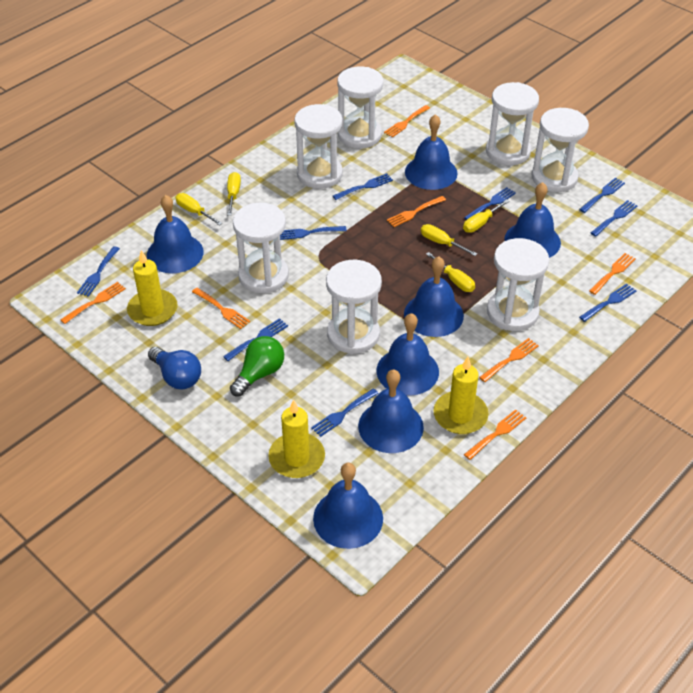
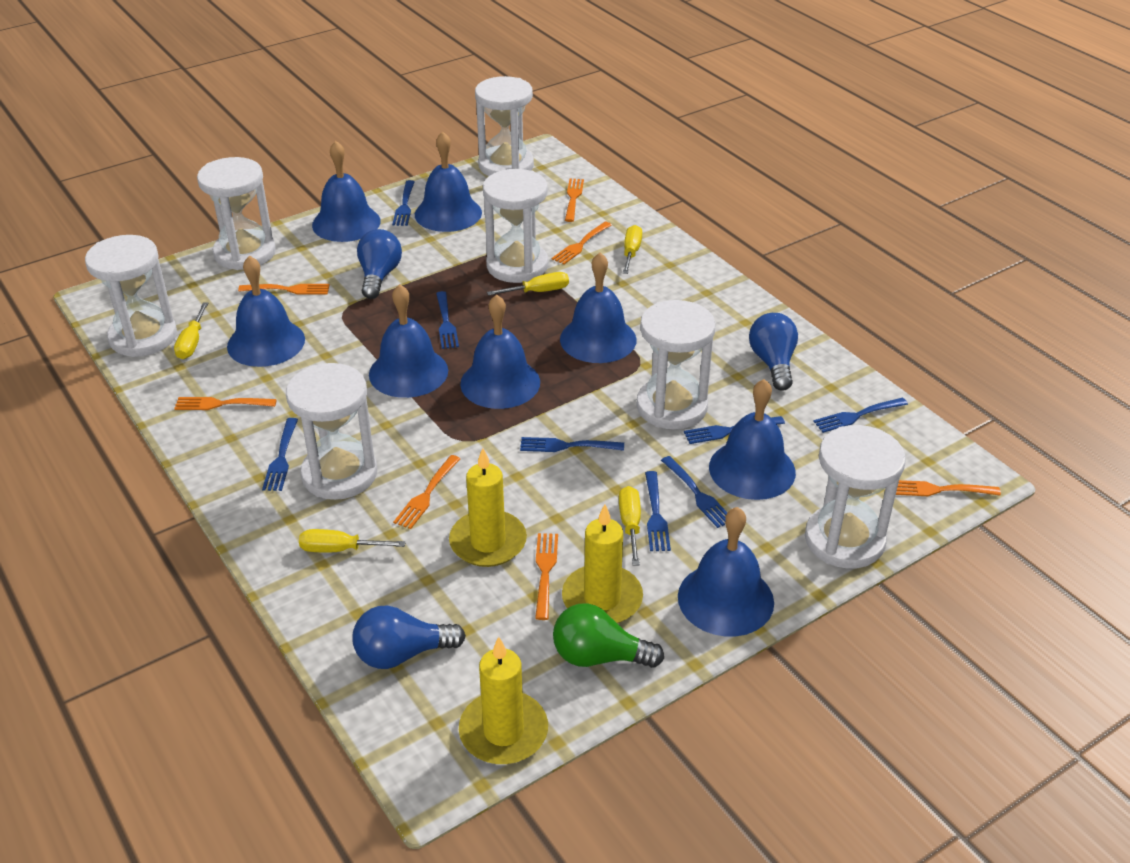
blue bell: 7 -> 8
blue fork: 9 -> 8
blue light bulb: 1 -> 3

